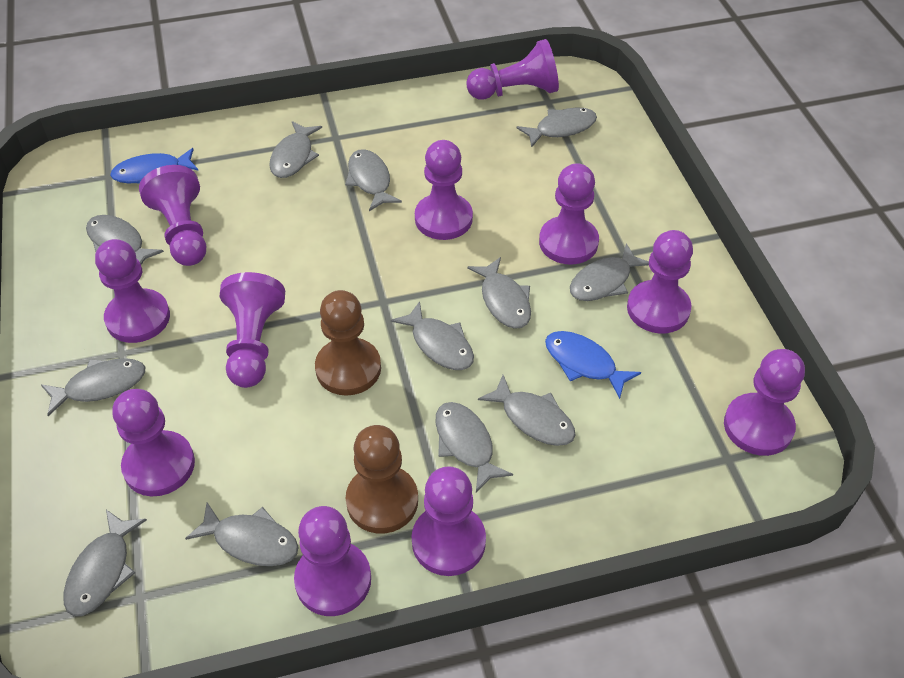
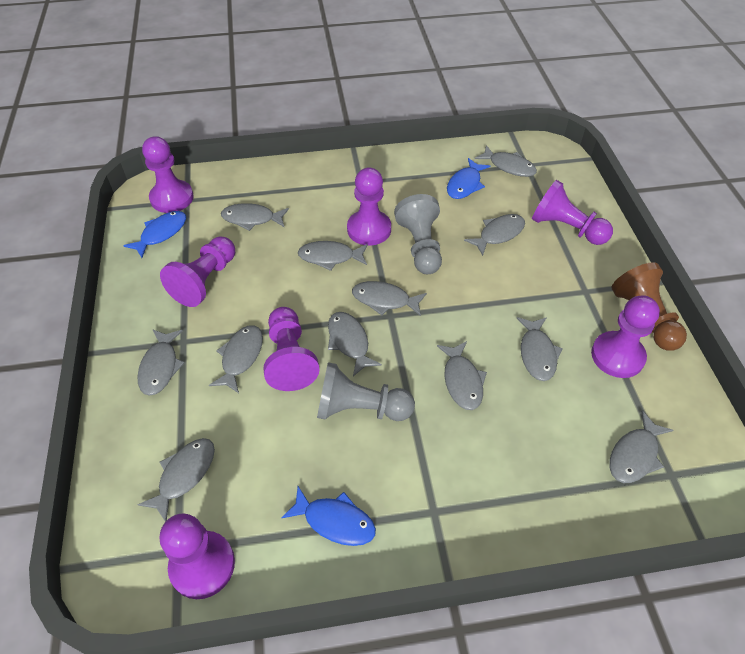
blue fish: 2 -> 3
brown pawn: 2 -> 1
grey pawn: 0 -> 2
purple pawn: 11 -> 7

